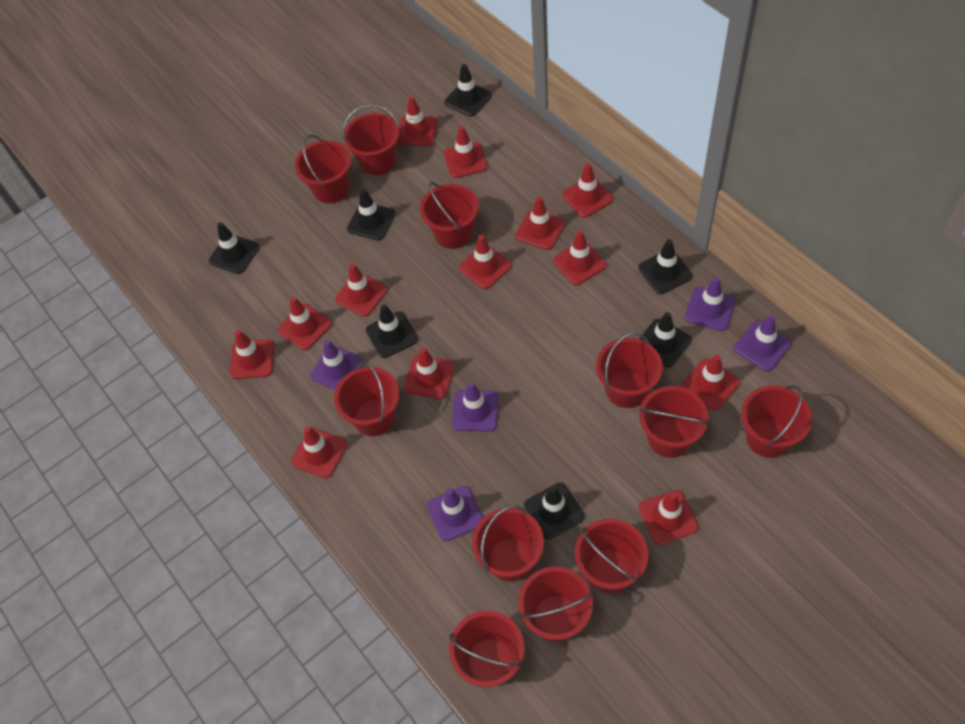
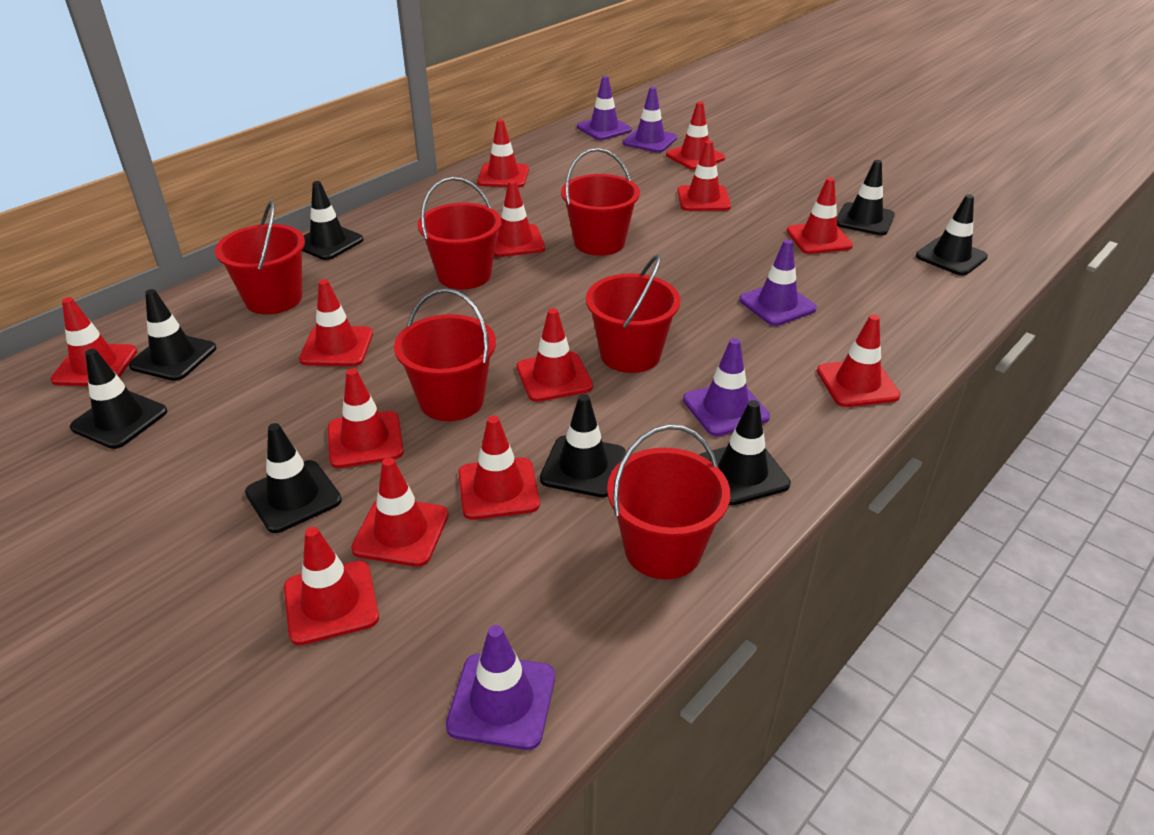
black traffic cone: 7 -> 8
red bucket: 11 -> 6

